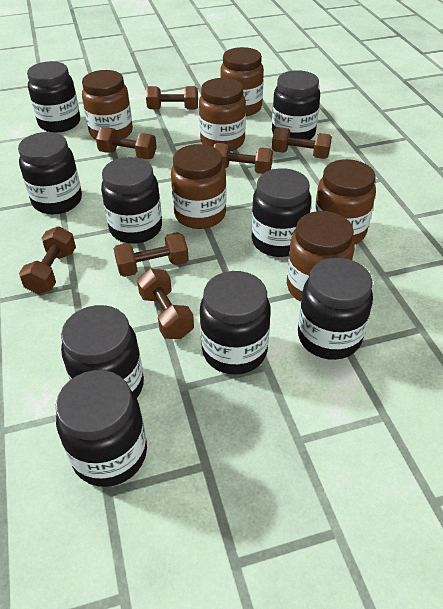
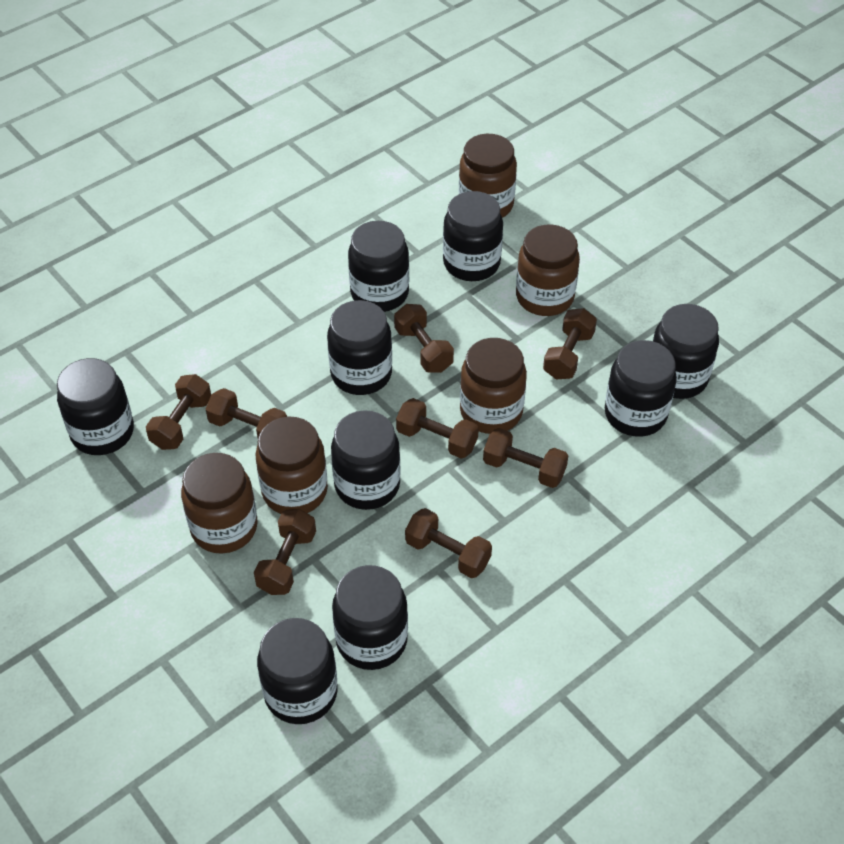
brown dumbbell: 7 -> 8
brown jar: 6 -> 5

